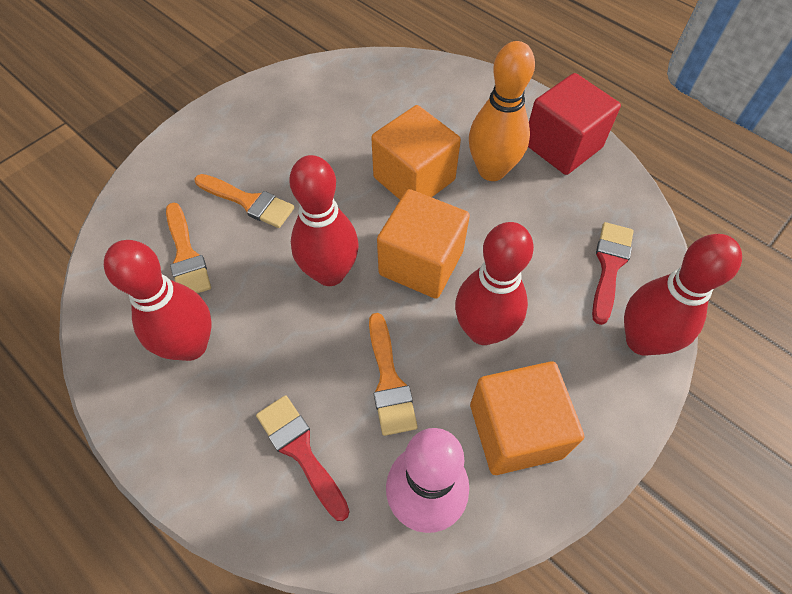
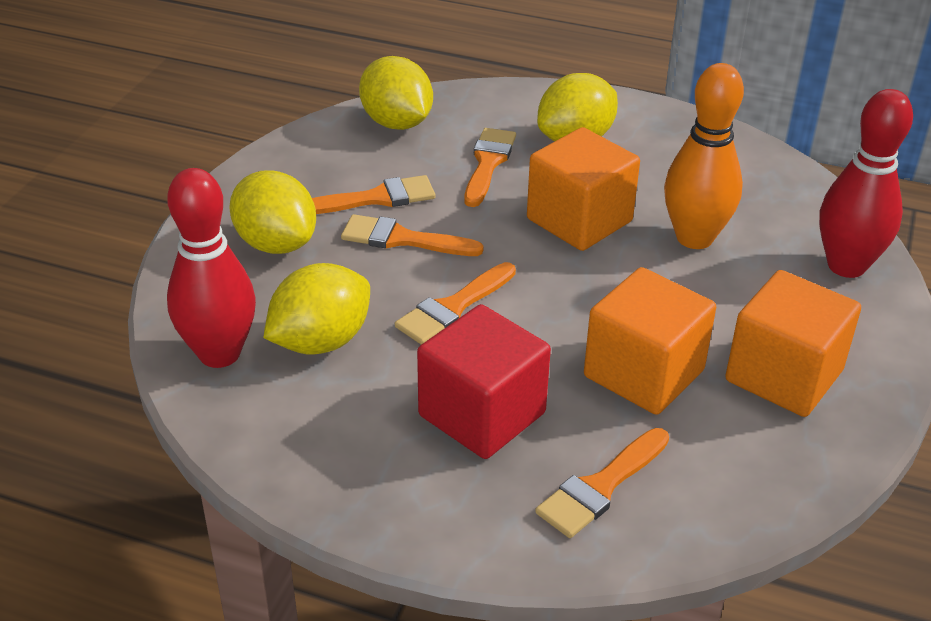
orange brush: 3 -> 5
pink bowling pin: 1 -> 0
red bowling pin: 4 -> 2
red brush: 2 -> 0
yellow lemon: 0 -> 4

